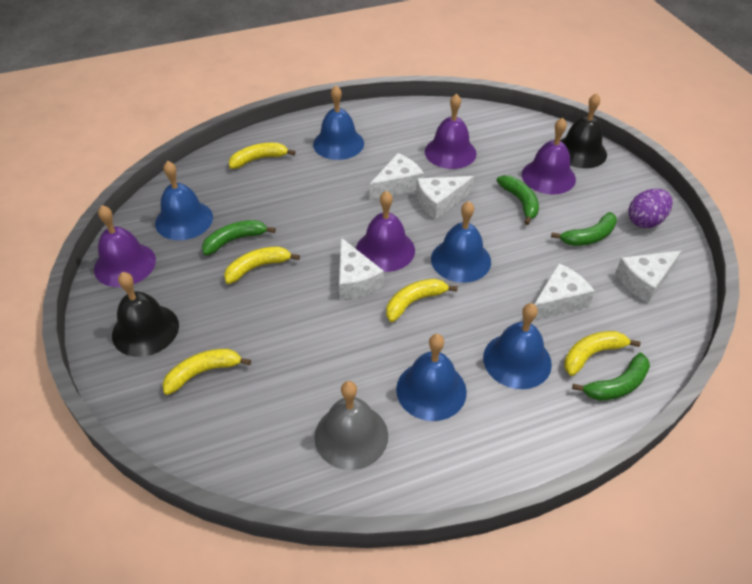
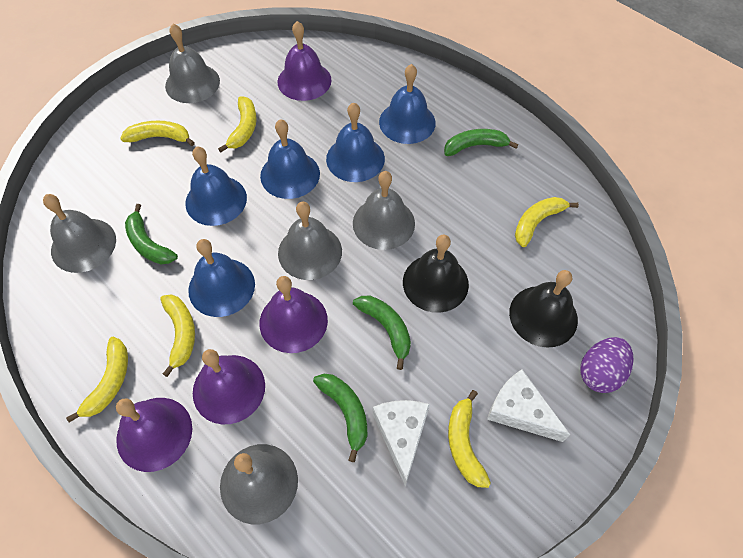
grey bell: 1 -> 5
white cheese: 5 -> 2
yellow banana: 5 -> 6

